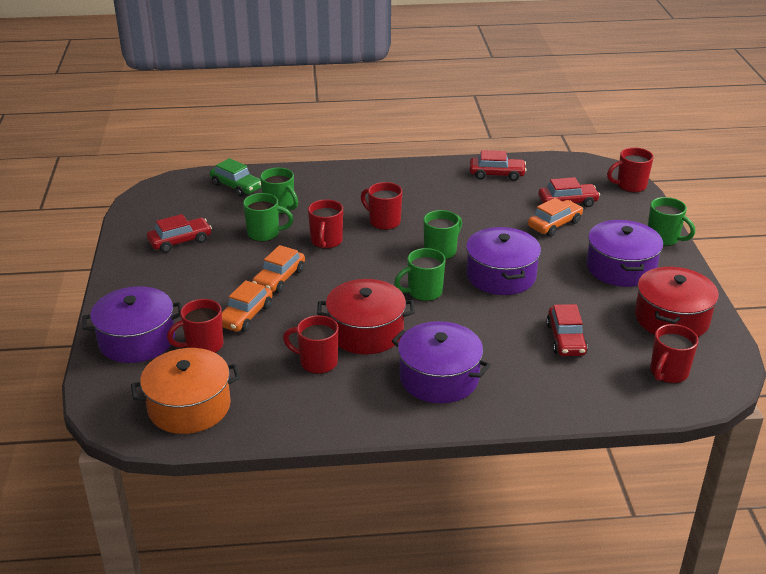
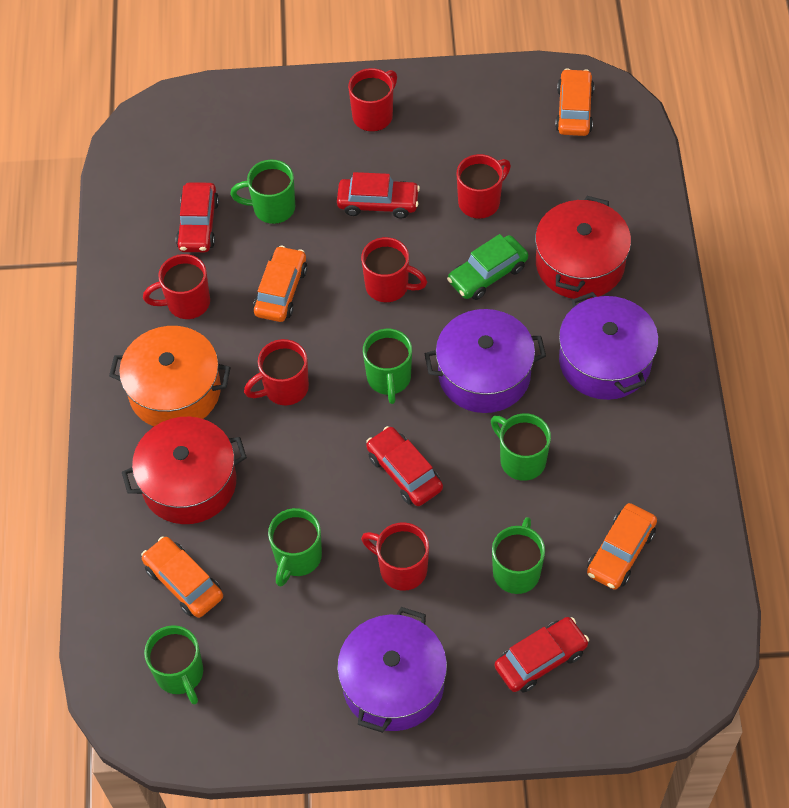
green mug: 5 -> 6
orange car: 3 -> 4
purple pot: 4 -> 3

